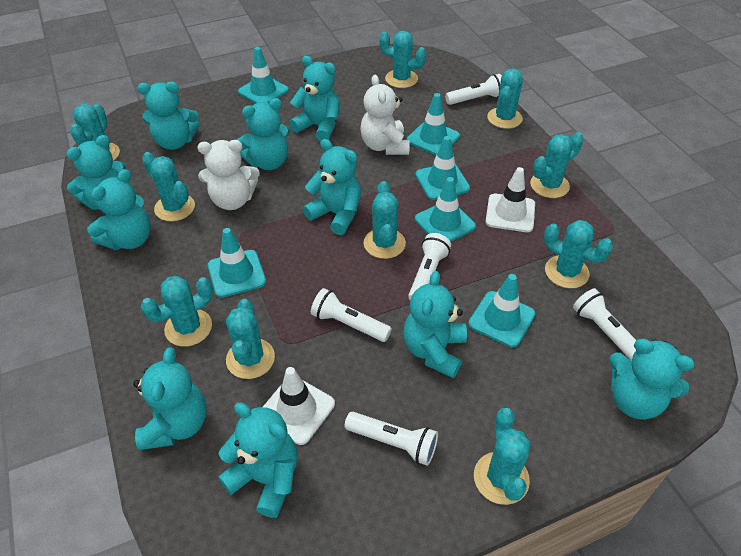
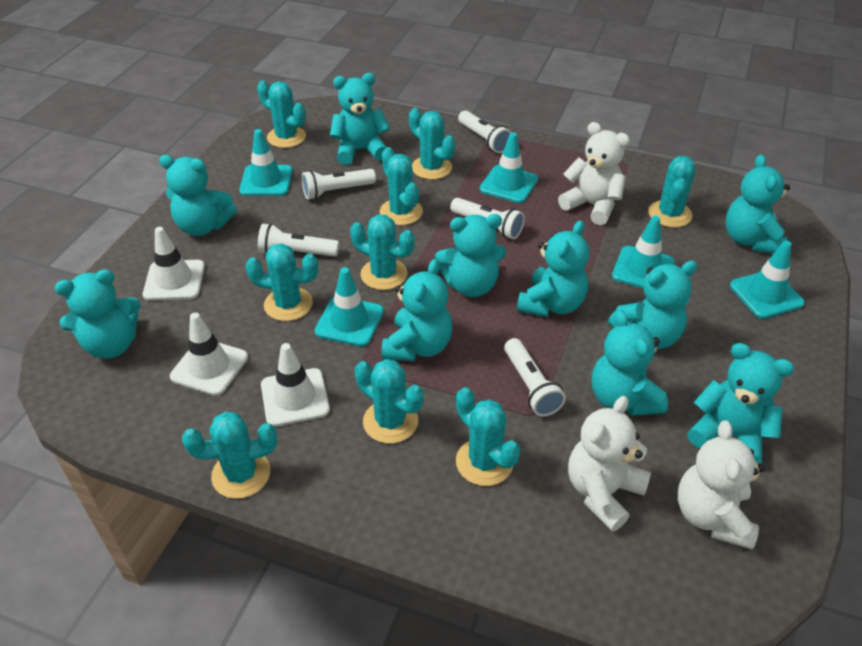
turquoise cactus: 10 -> 9
turquoise traffic cone: 6 -> 5
white teddy bear: 2 -> 3
white traffic cone: 2 -> 3

